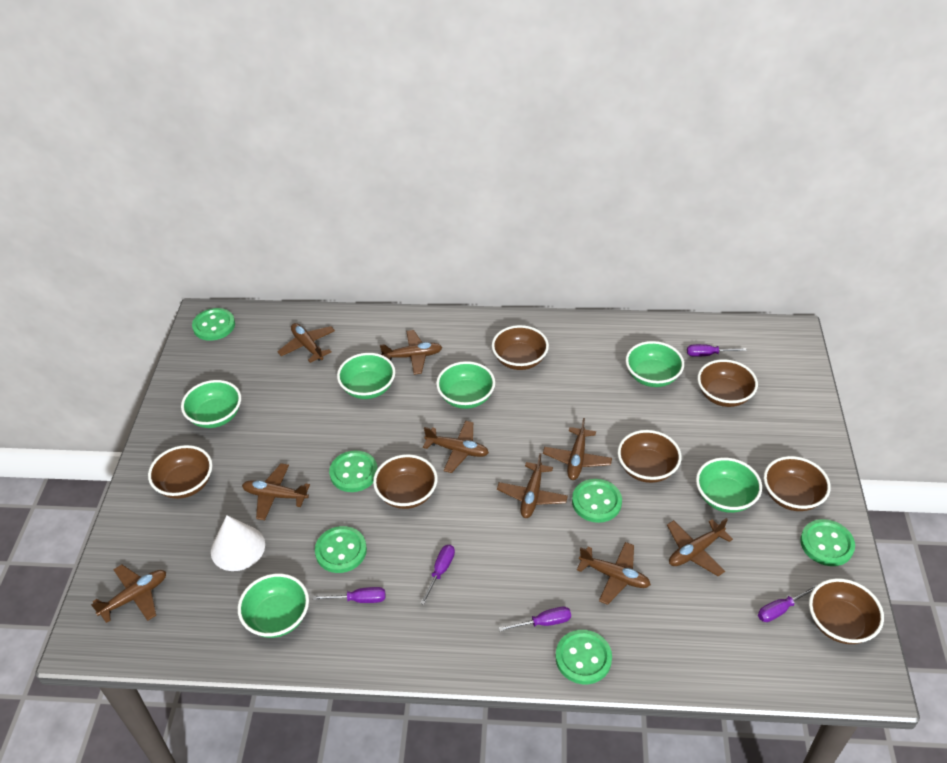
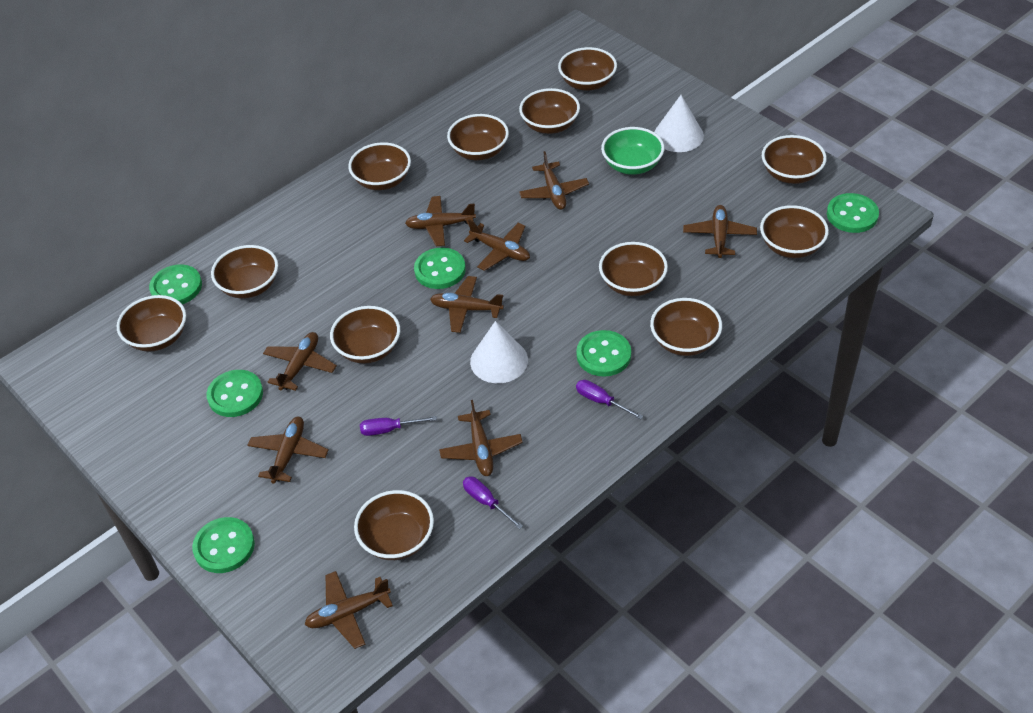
brown bowl: 7 -> 12
green bowl: 6 -> 1
purple screwdriver: 5 -> 3
white cone: 1 -> 2

